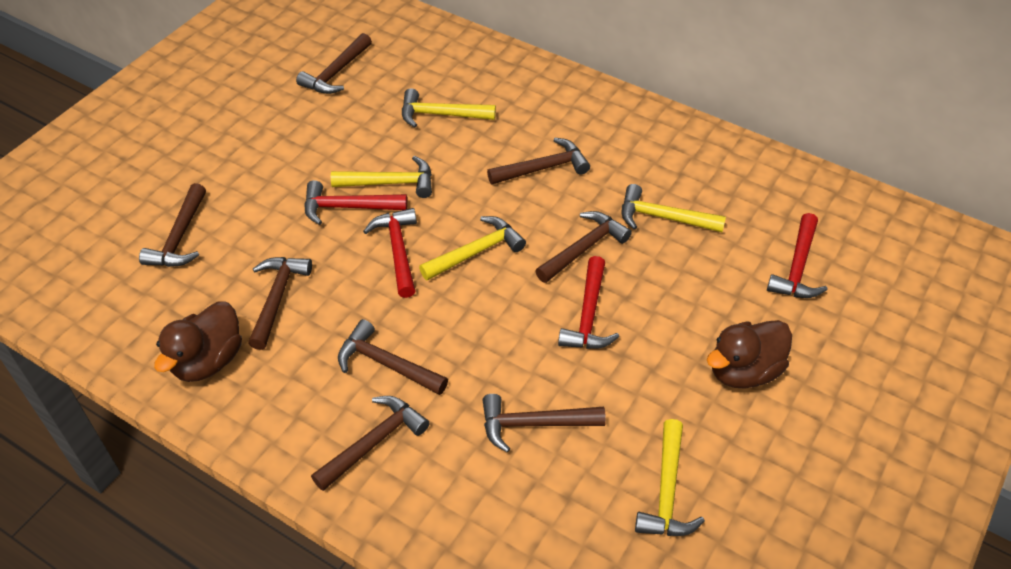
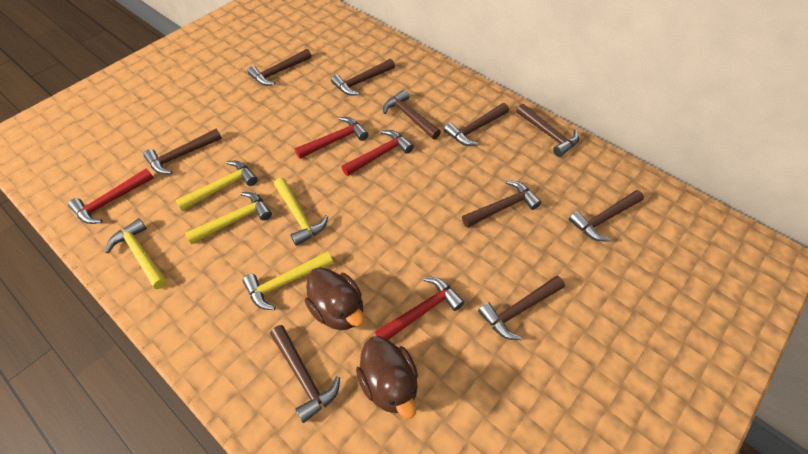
brown hammer: 8 -> 10

